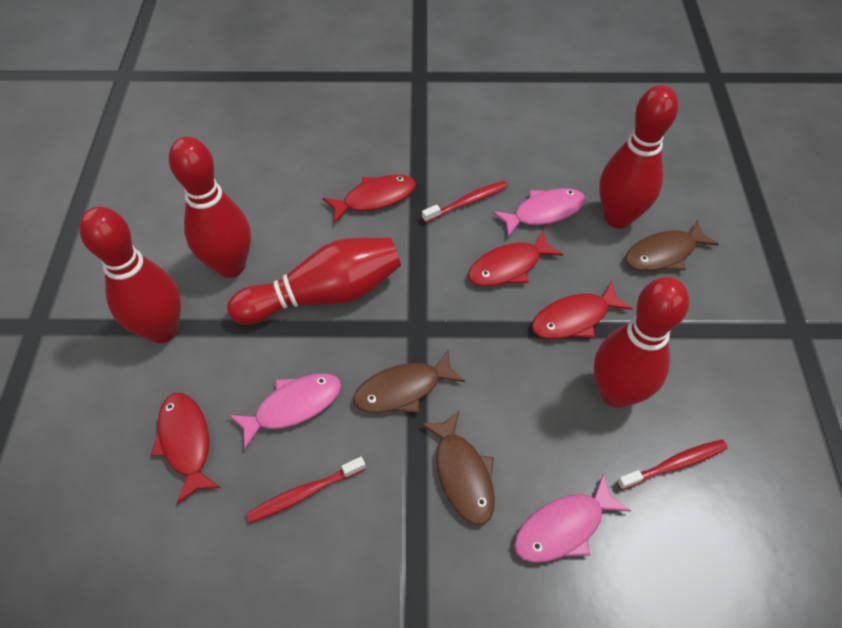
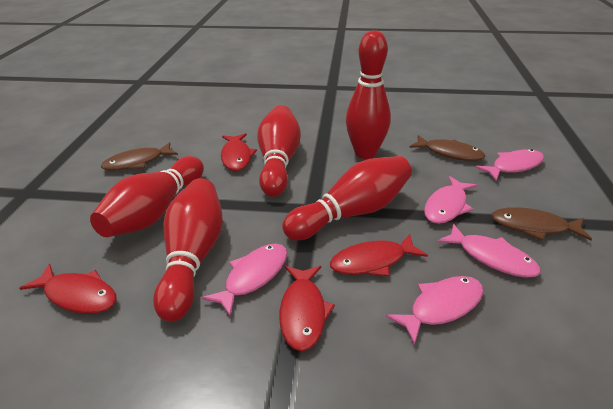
pink fish: 3 -> 5
red toothbrush: 3 -> 0

